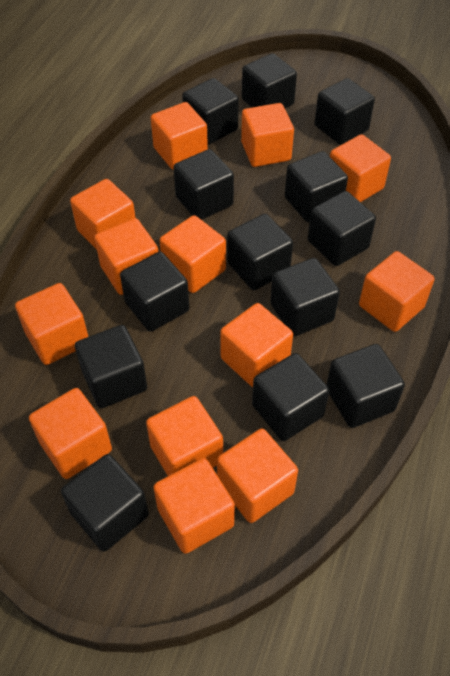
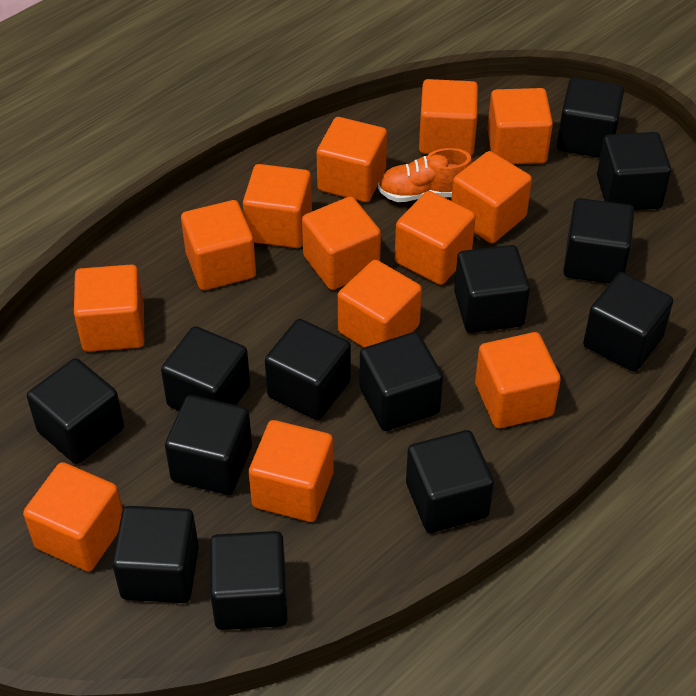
orange shoe: 0 -> 1

